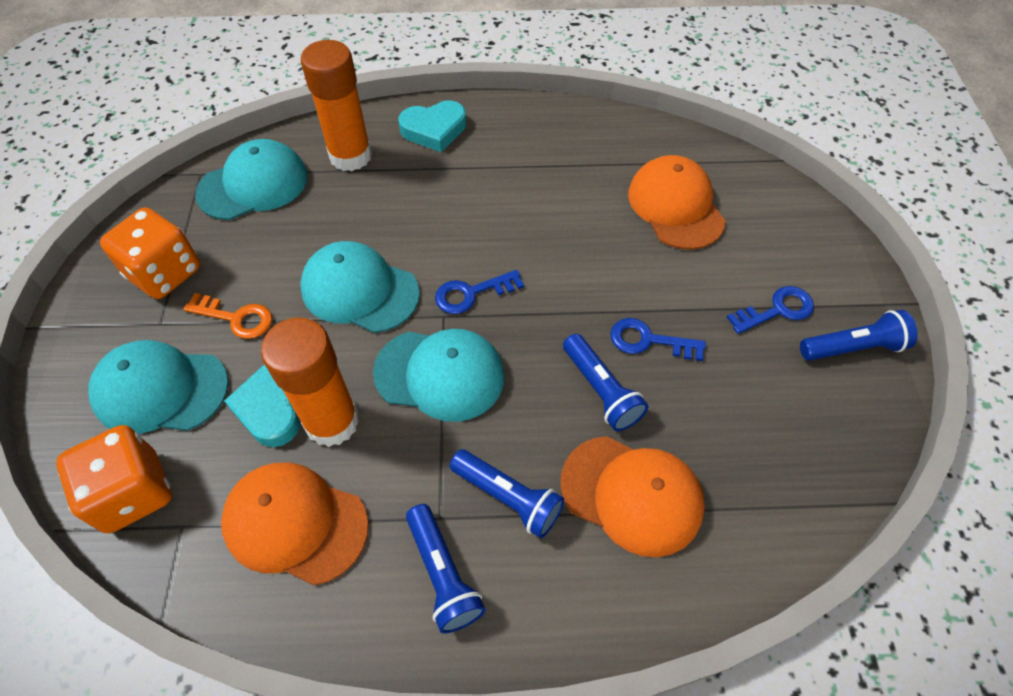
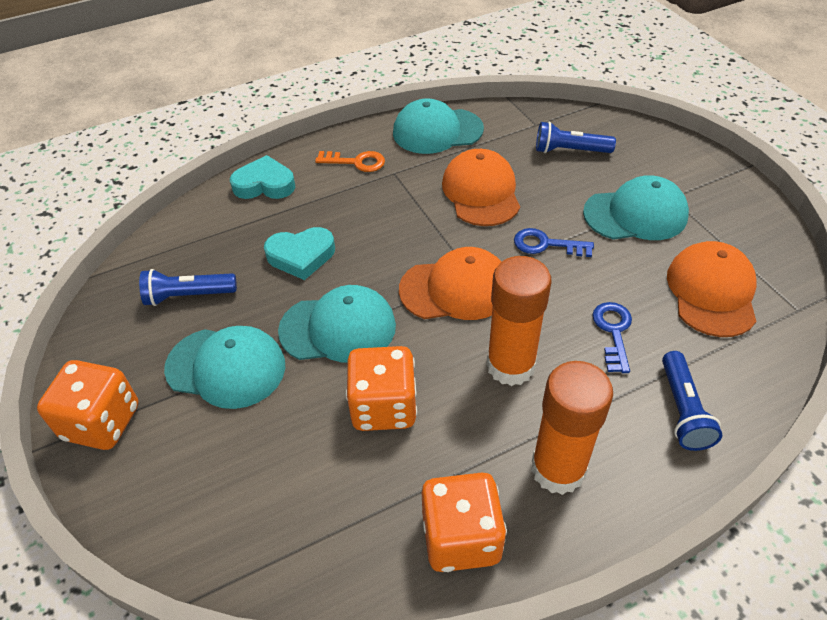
blue flashlight: 4 -> 3
blue key: 3 -> 2
orange dice: 2 -> 3

